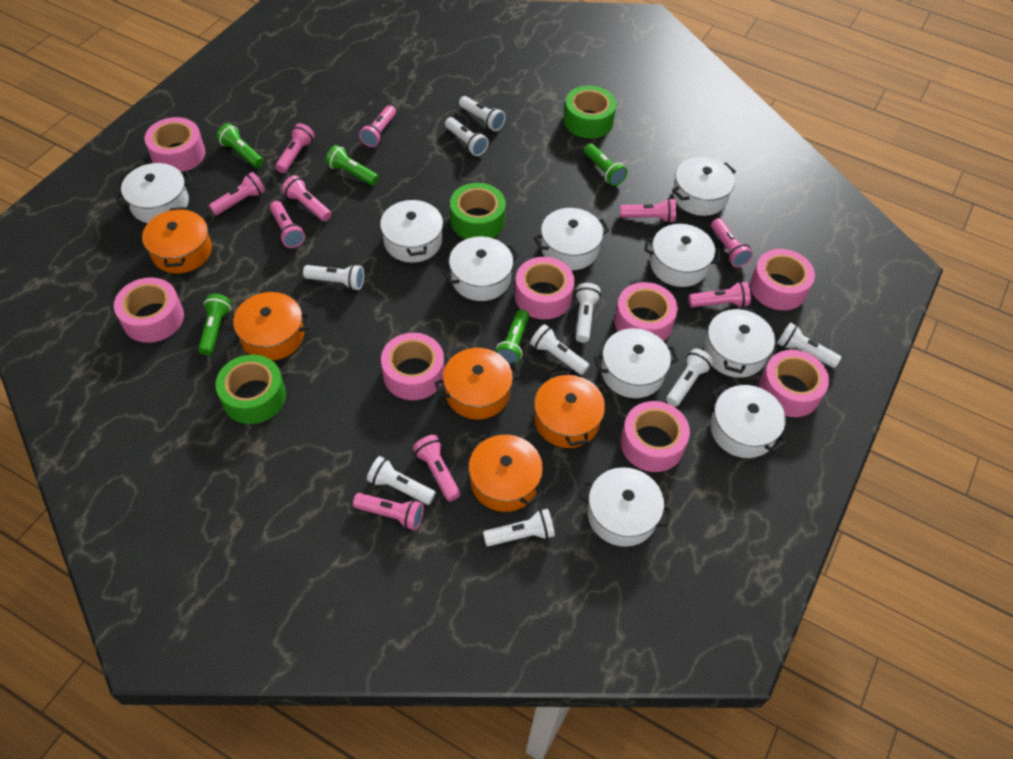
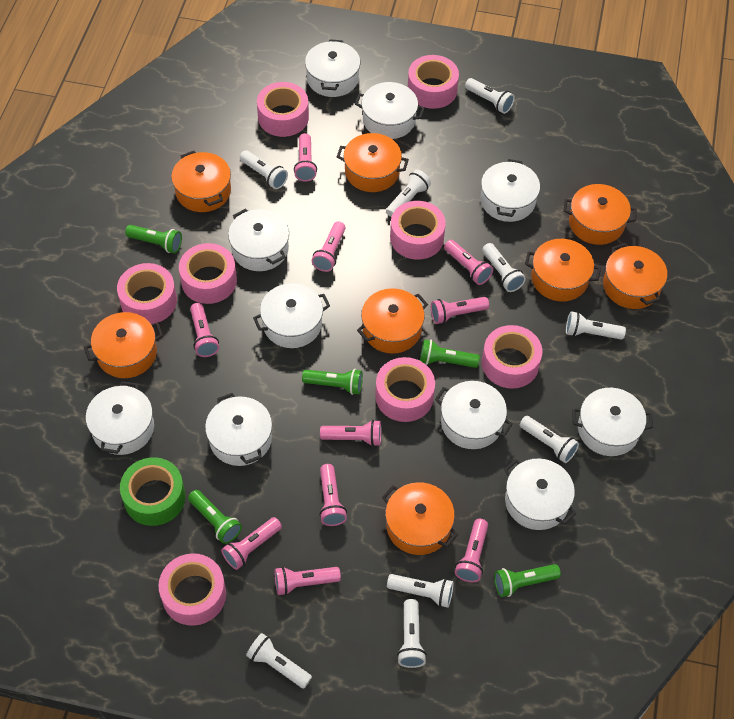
green tape: 3 -> 1
orange pot: 5 -> 8

